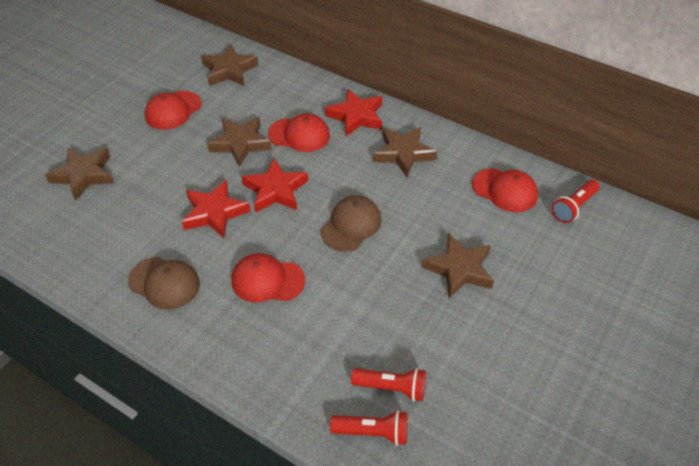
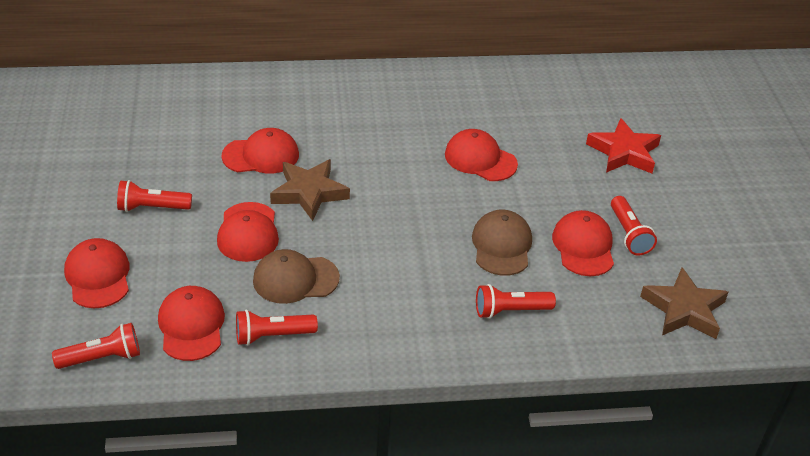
brown star: 5 -> 2
red cap: 4 -> 6
red flashlight: 3 -> 5
red star: 3 -> 1

